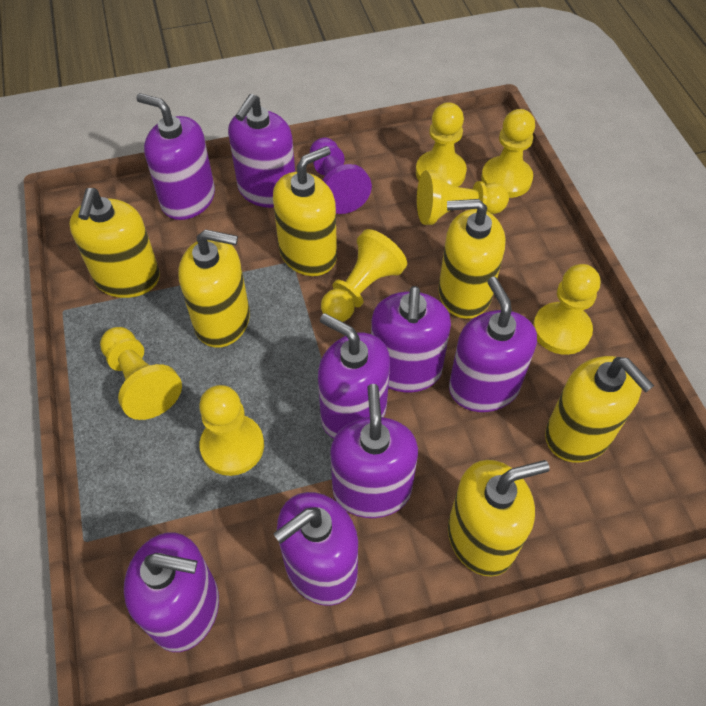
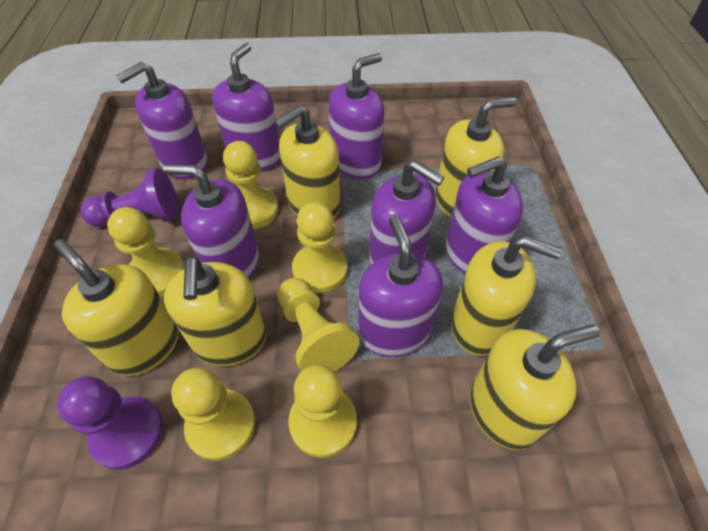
purple pawn: 1 -> 2
purple soap dispenser: 8 -> 7
yellow pawn: 7 -> 6

